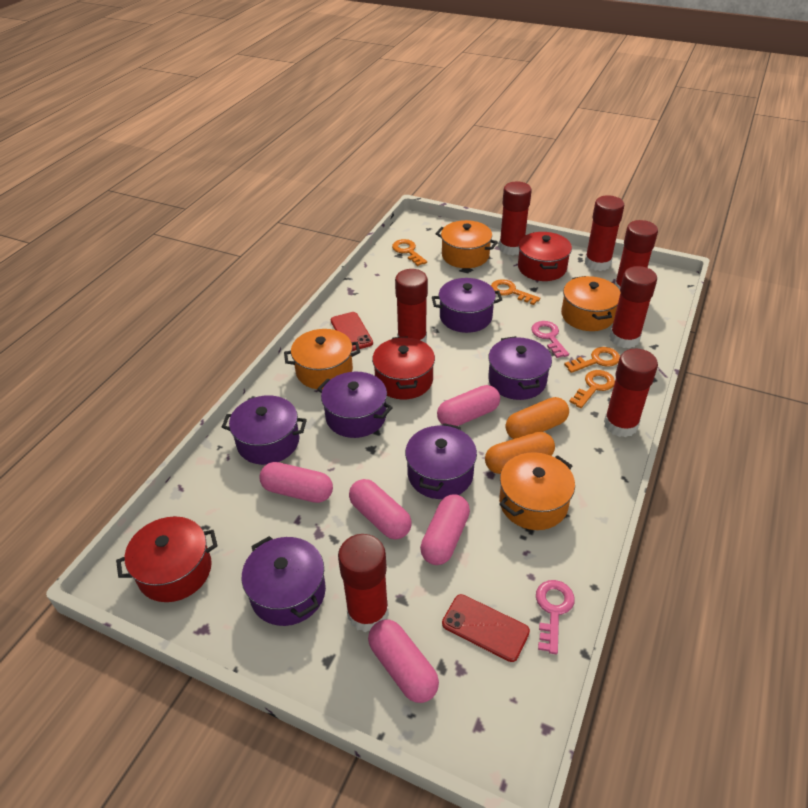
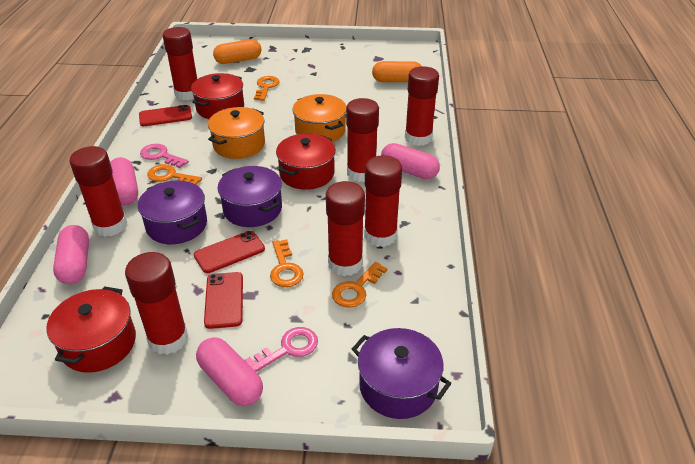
orange pot: 4 -> 2
pink capsule: 5 -> 4
purple pot: 6 -> 3
red phone: 2 -> 3

